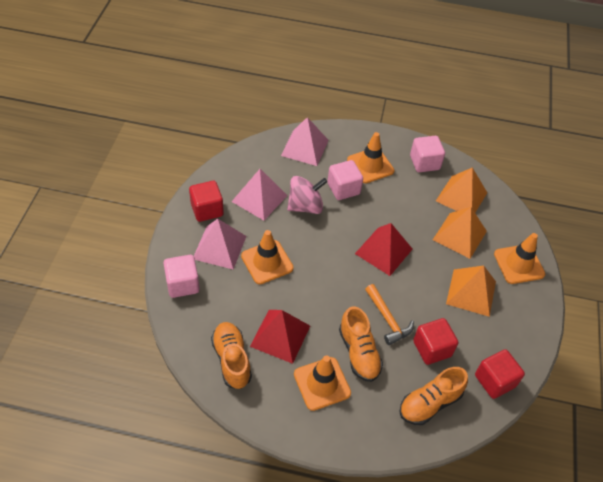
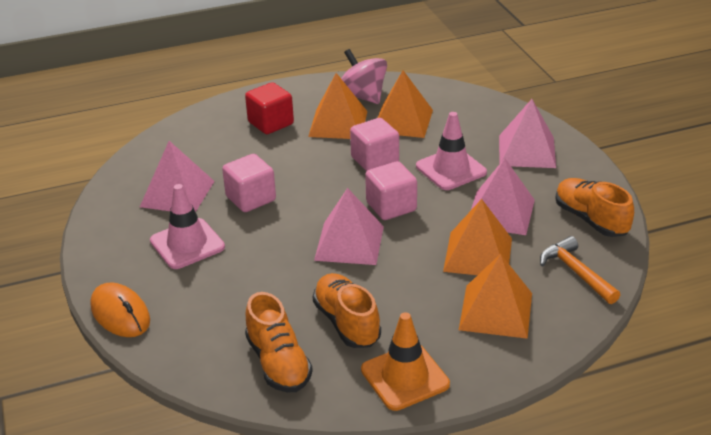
orange mouse: 0 -> 1
orange pyramid: 3 -> 4
orange traffic cone: 4 -> 1
pink pyramid: 3 -> 4
pink traffic cone: 0 -> 2
red cube: 3 -> 1
red pyramid: 2 -> 0

